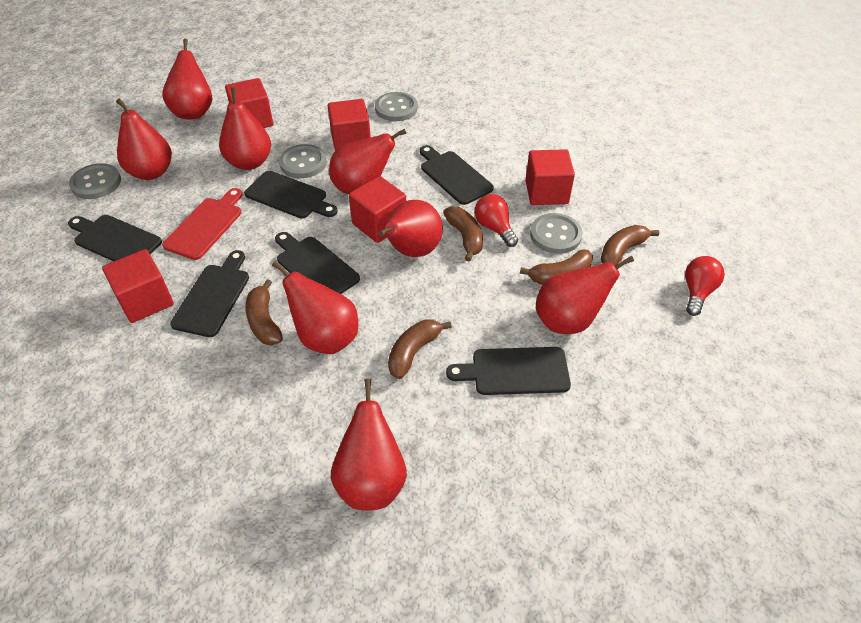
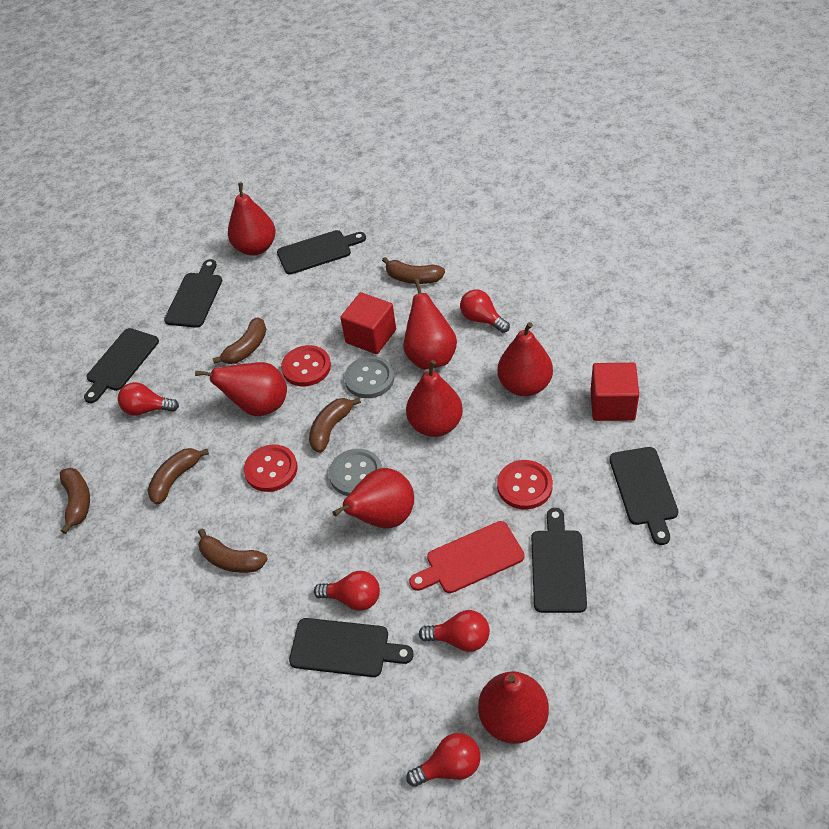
brown banana: 5 -> 6
grey button: 4 -> 2
red button: 0 -> 3
red cube: 5 -> 2
red light bulb: 2 -> 5
red pear: 8 -> 7

